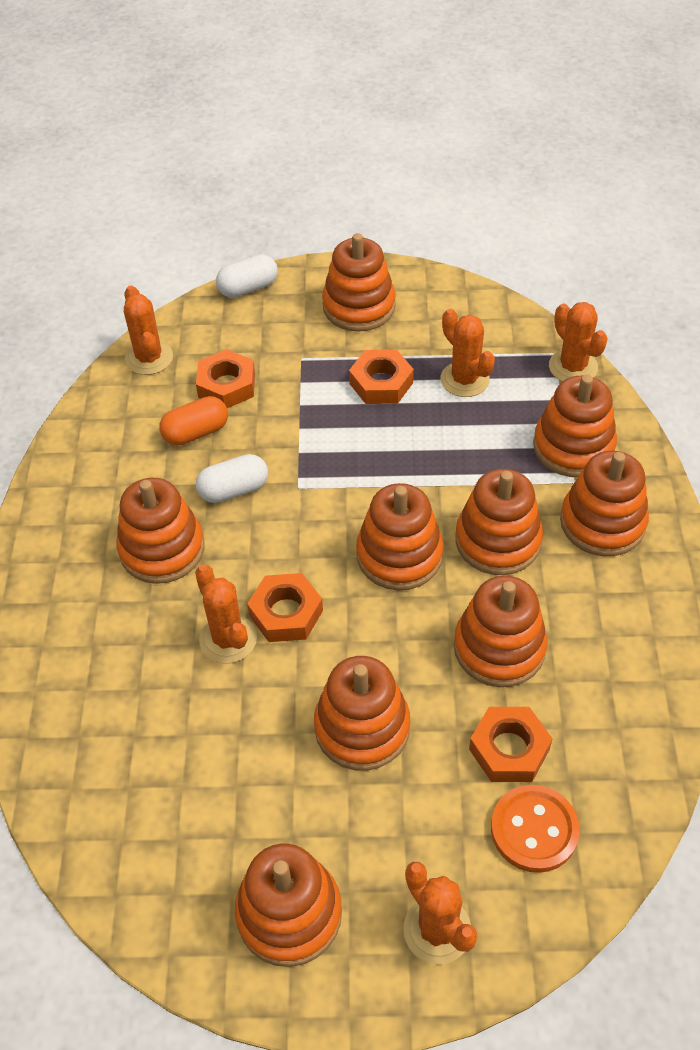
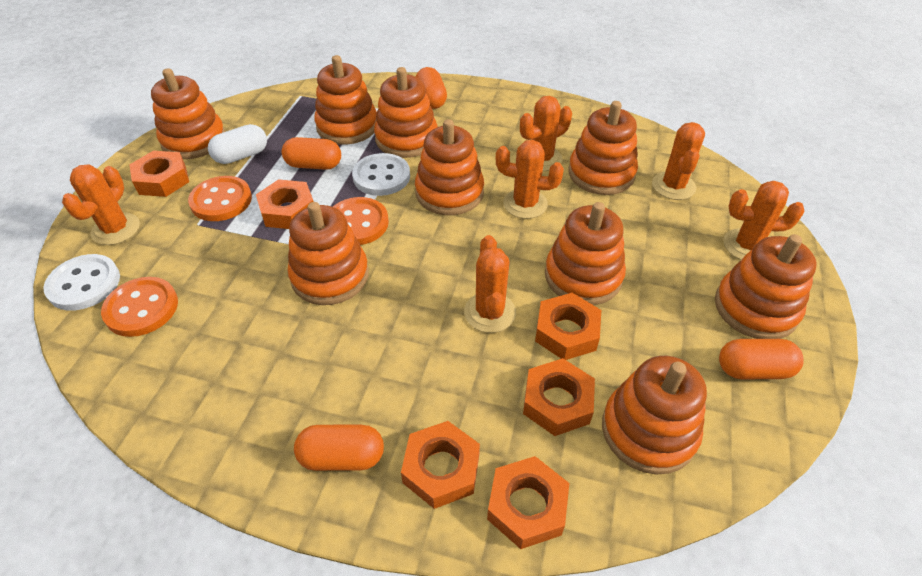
orange button: 1 -> 3
orange cactus: 5 -> 6
orange capsule: 1 -> 4
orange nut: 4 -> 6
white button: 0 -> 2
white capsule: 2 -> 1

